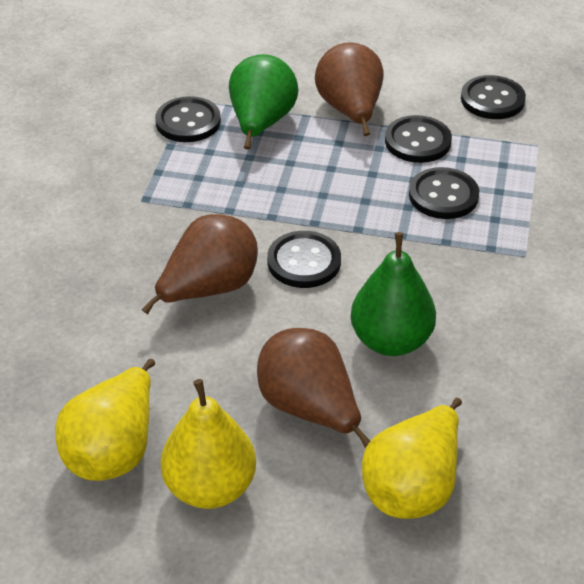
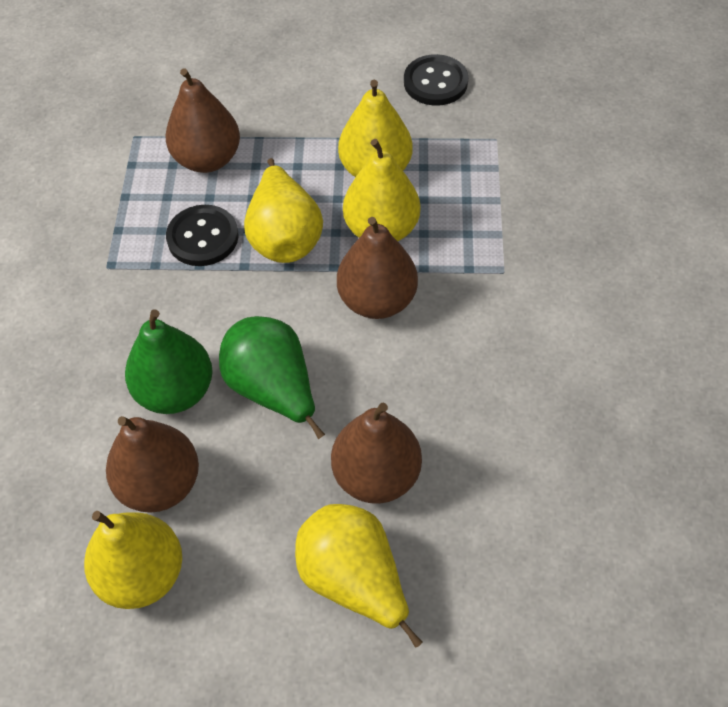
black button: 5 -> 2
brown pear: 3 -> 4
yellow pear: 3 -> 5

